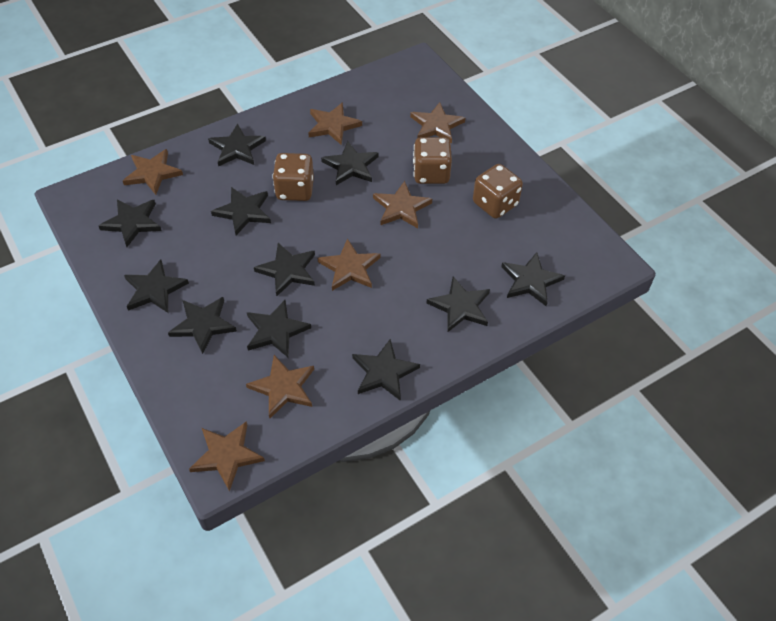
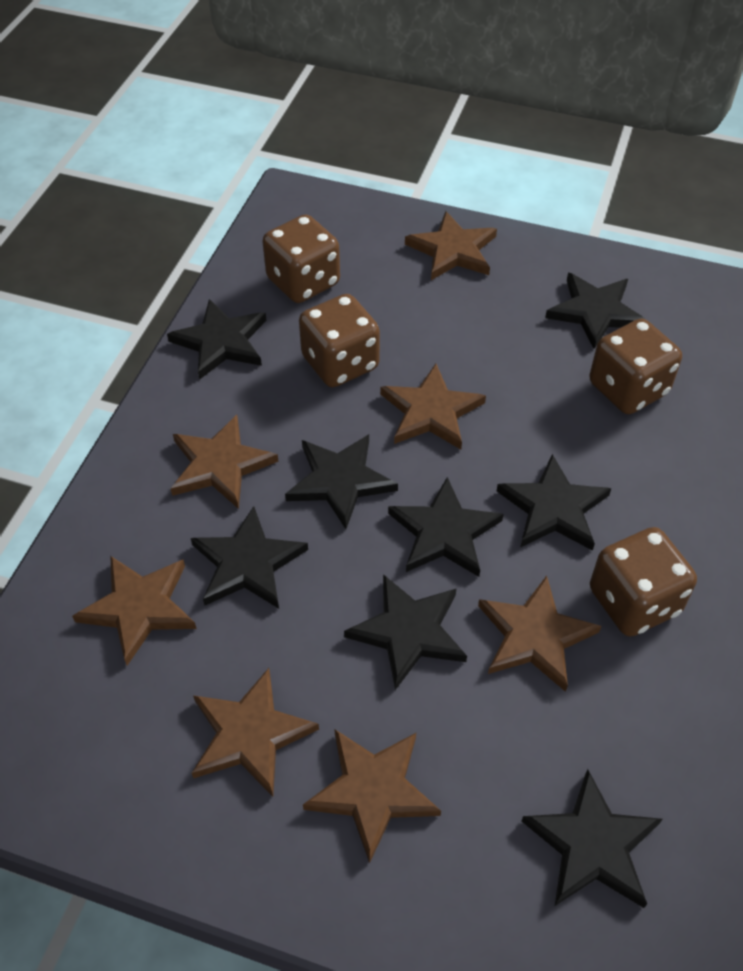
black star: 11 -> 8
brown dice: 3 -> 4

